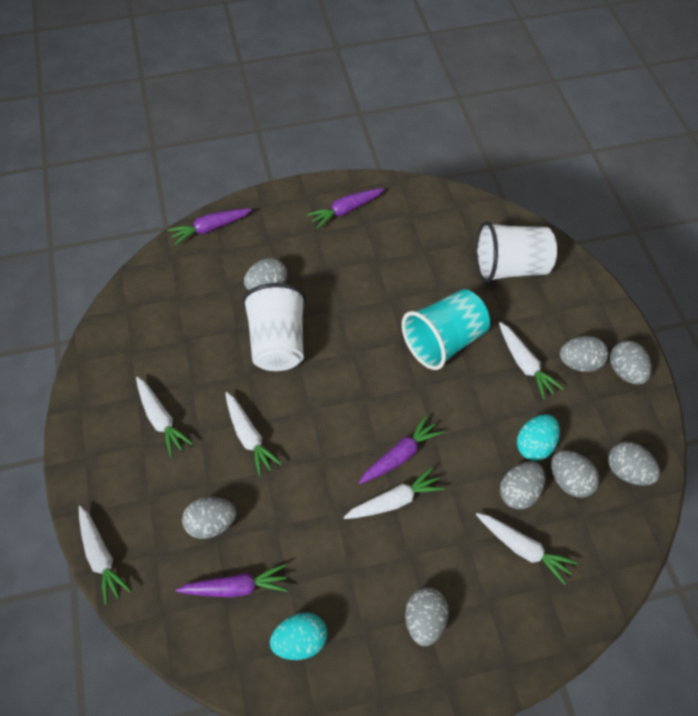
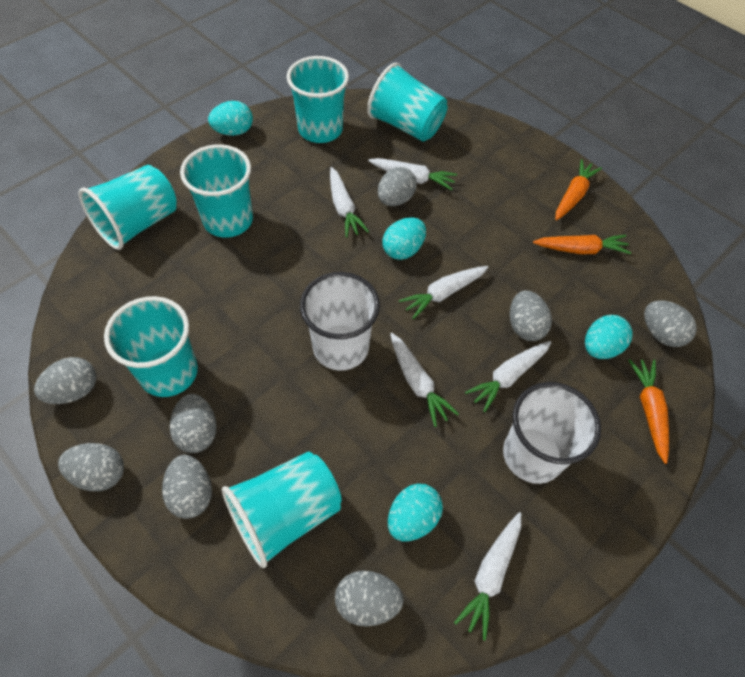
orange carrot: 0 -> 3
purple carrot: 4 -> 0
turquoise cup: 1 -> 6
turquoise egg: 2 -> 4

